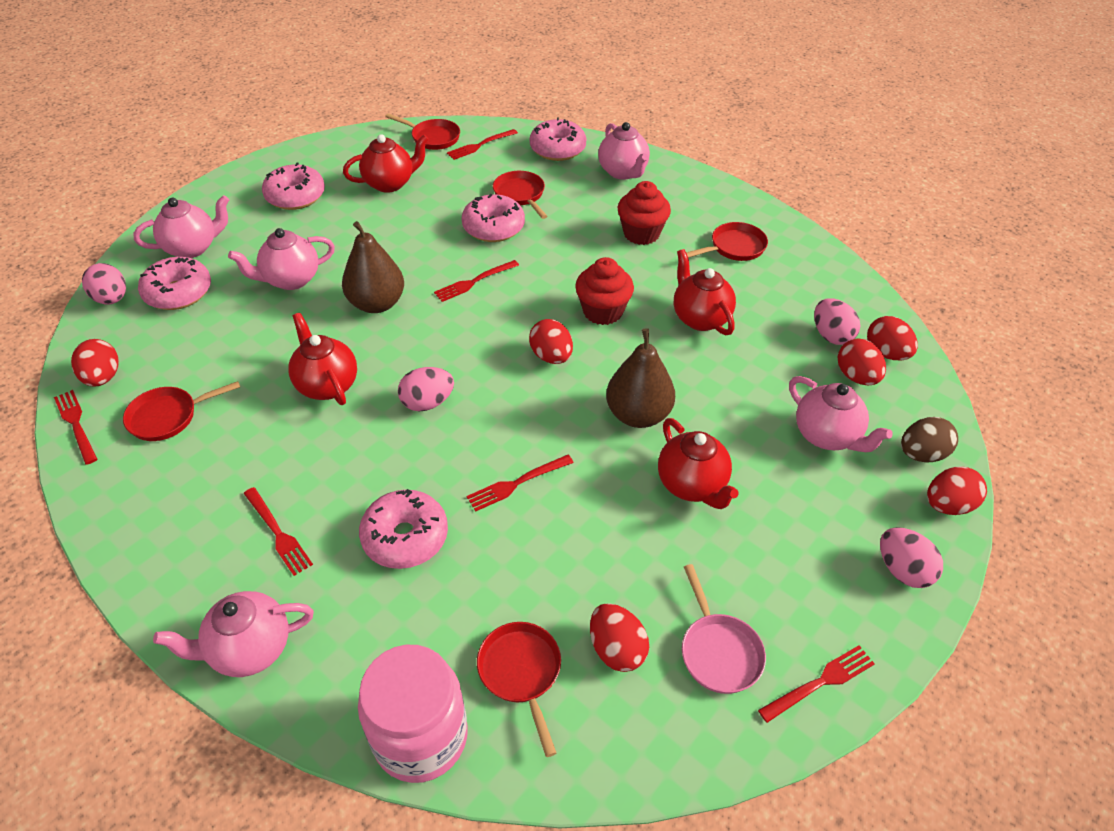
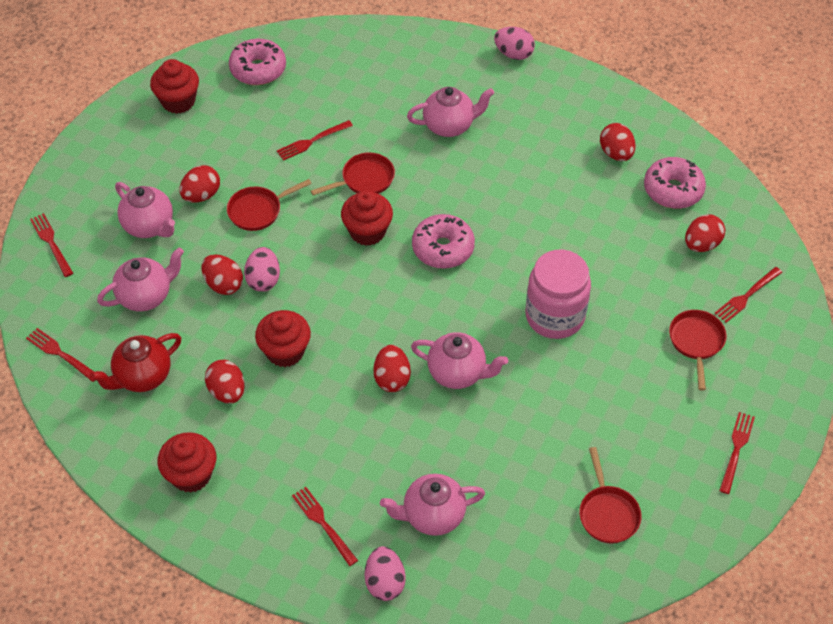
brown egg: 1 -> 0
brown pear: 2 -> 0
pink donut: 5 -> 3
pink egg: 4 -> 3
pink pan: 1 -> 0
red cupcake: 2 -> 4
red pan: 5 -> 4
red teapot: 4 -> 1

